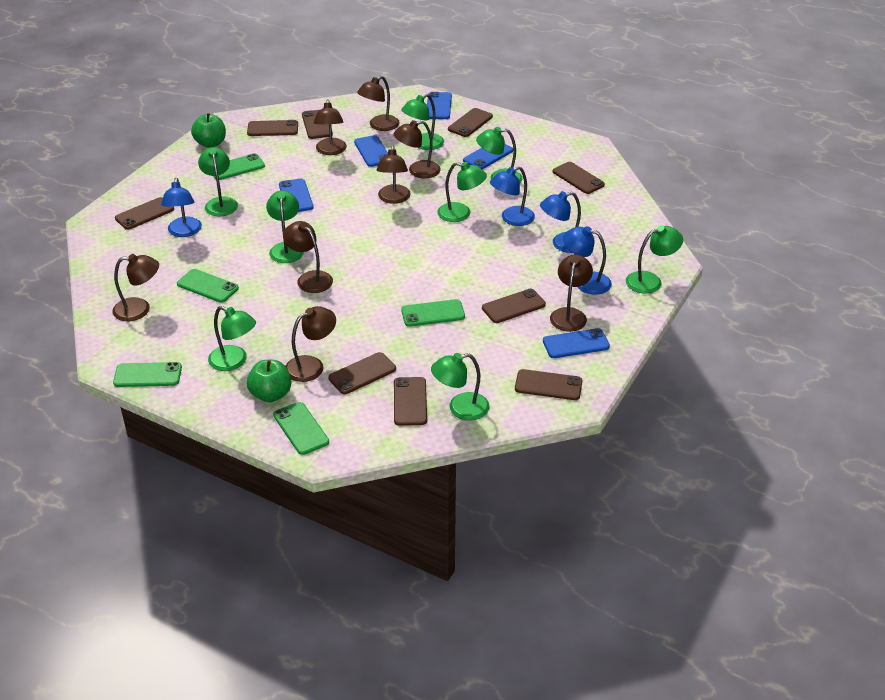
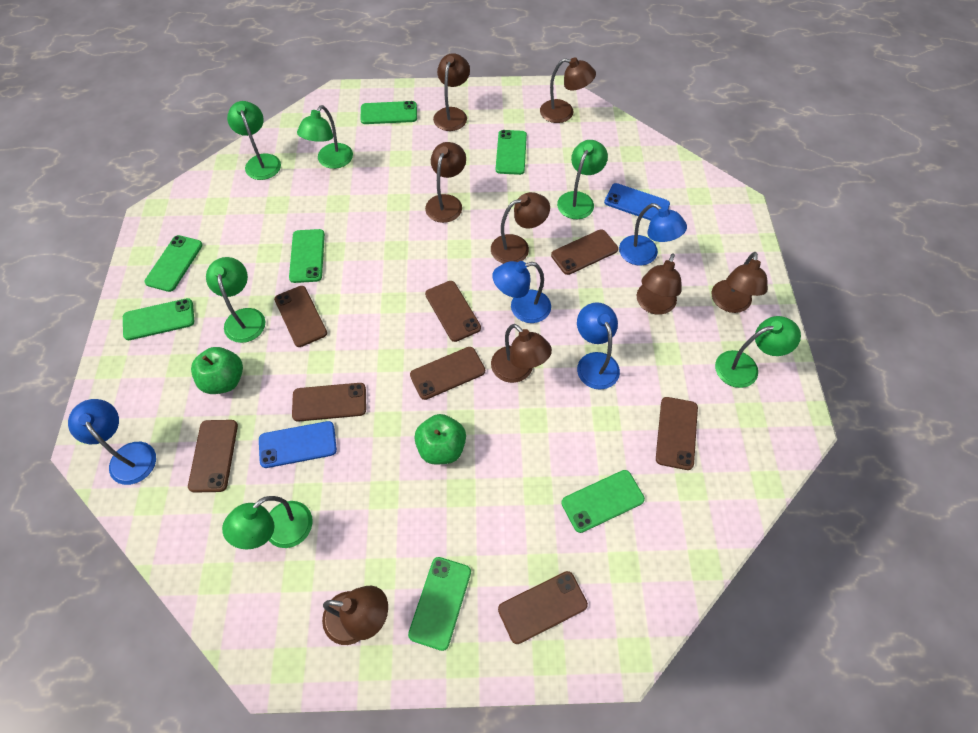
blue phone: 5 -> 2
brown phone: 9 -> 8
green lamp: 8 -> 6
green phone: 5 -> 7

